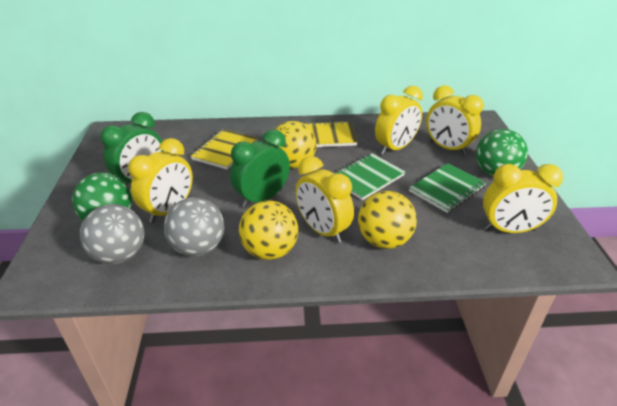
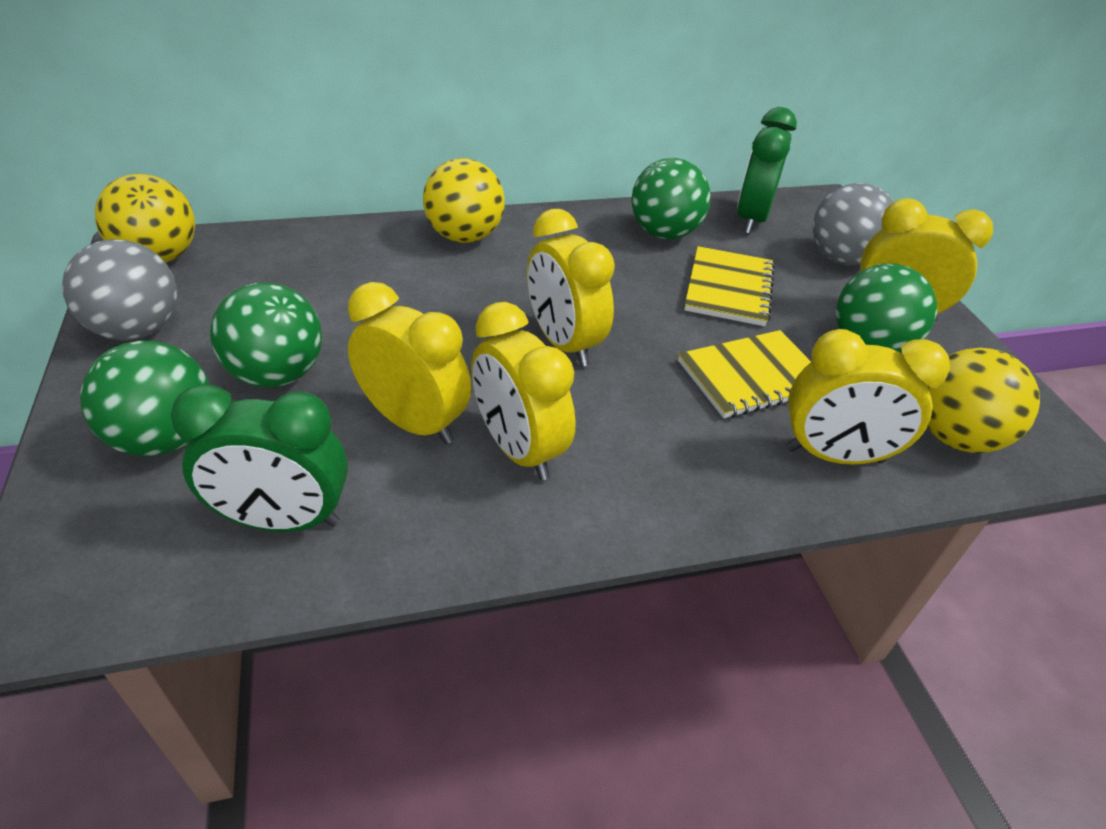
green ball: 2 -> 4
green notebook: 2 -> 0

